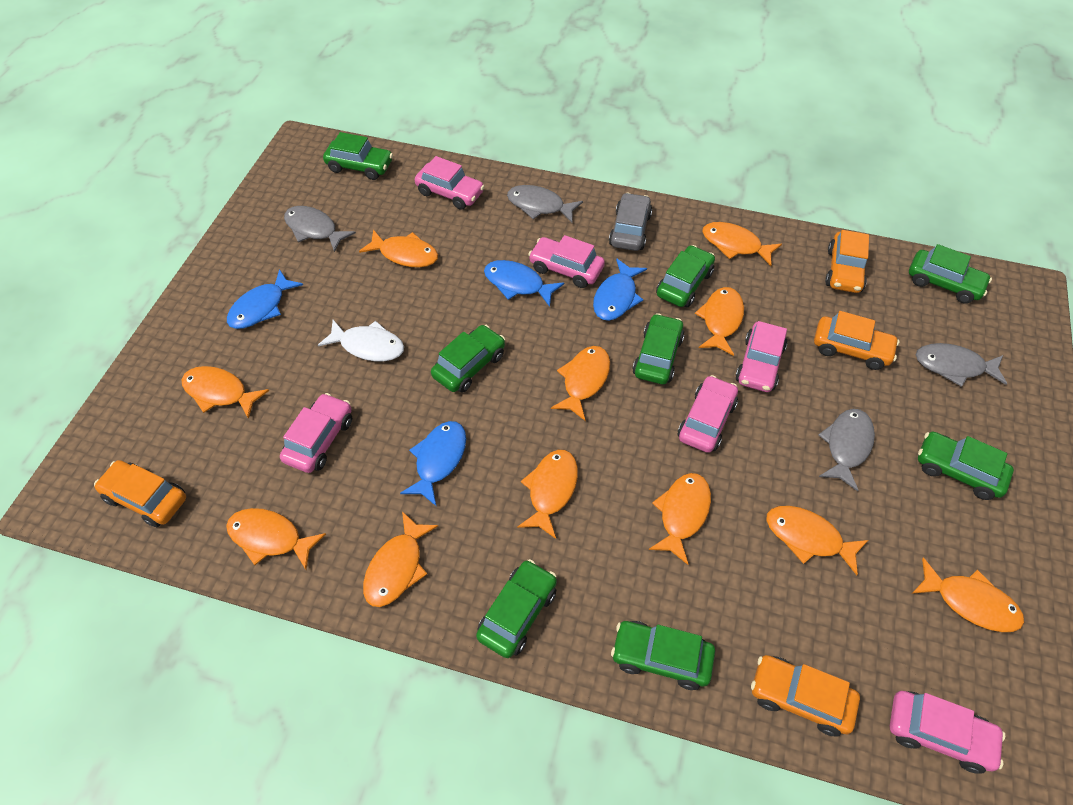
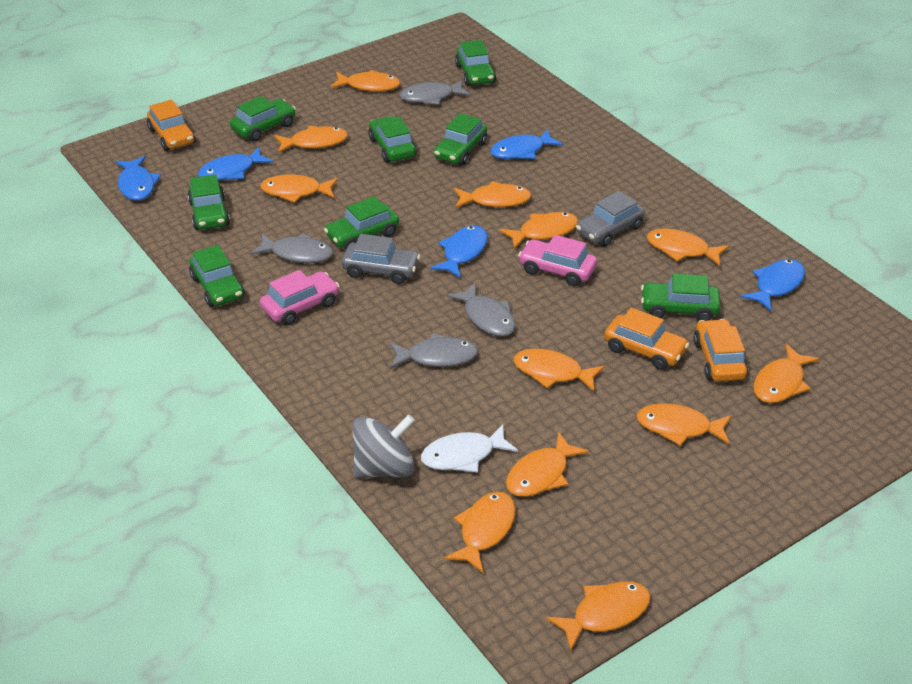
blue fish: 4 -> 5
grey car: 1 -> 2
grey spinning top: 0 -> 1
orange car: 4 -> 3
orange fish: 11 -> 12
pink car: 6 -> 2

